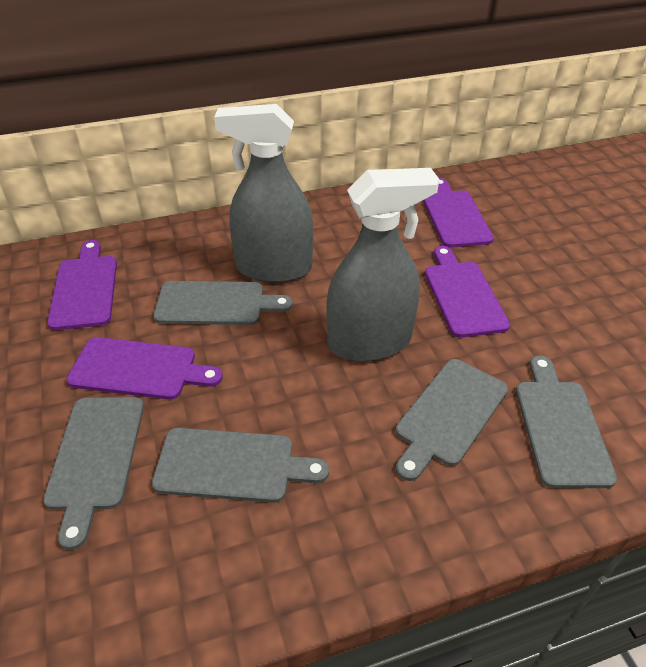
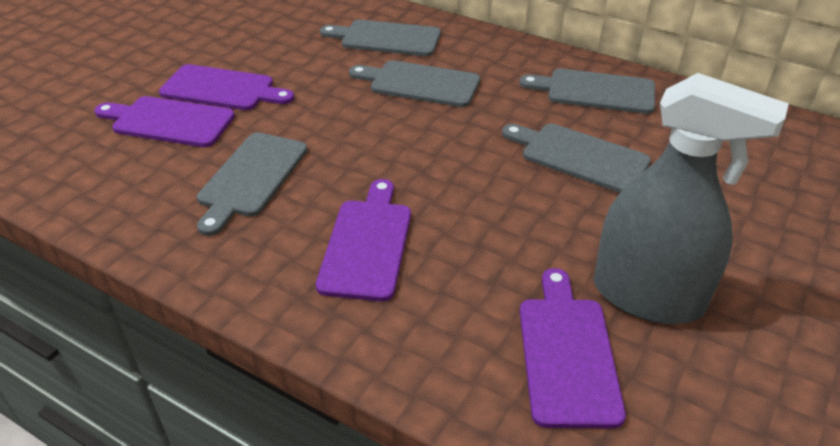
grey spray bottle: 2 -> 1

